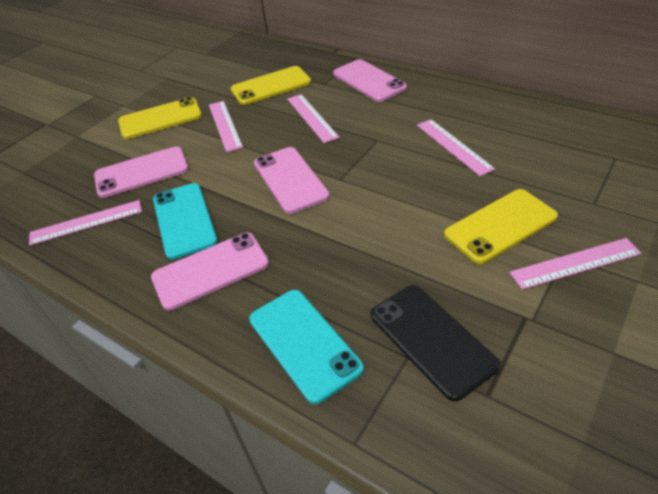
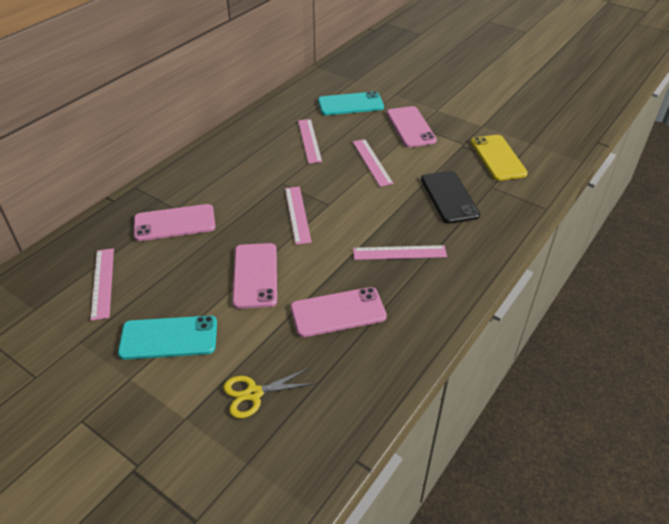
yellow phone: 3 -> 1
yellow scissors: 0 -> 1

